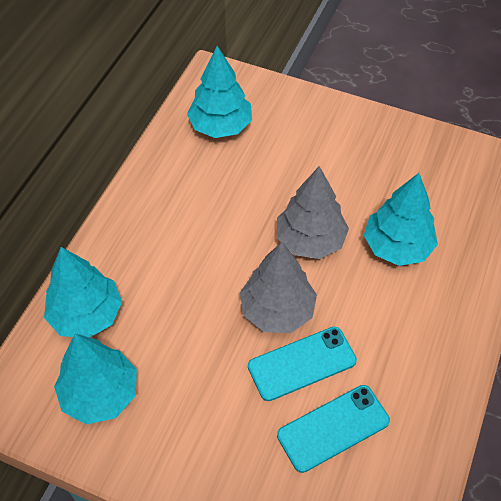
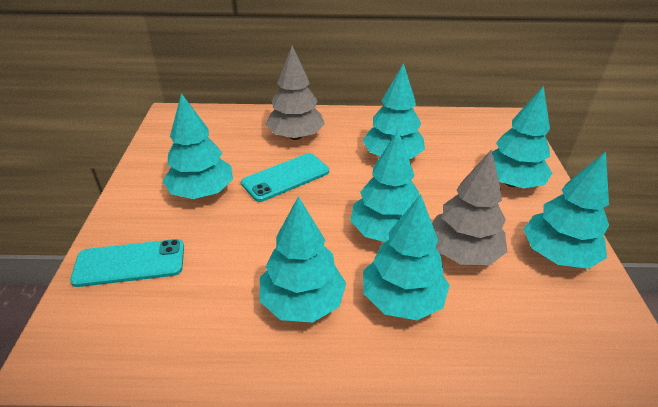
turquoise tree: 4 -> 7

